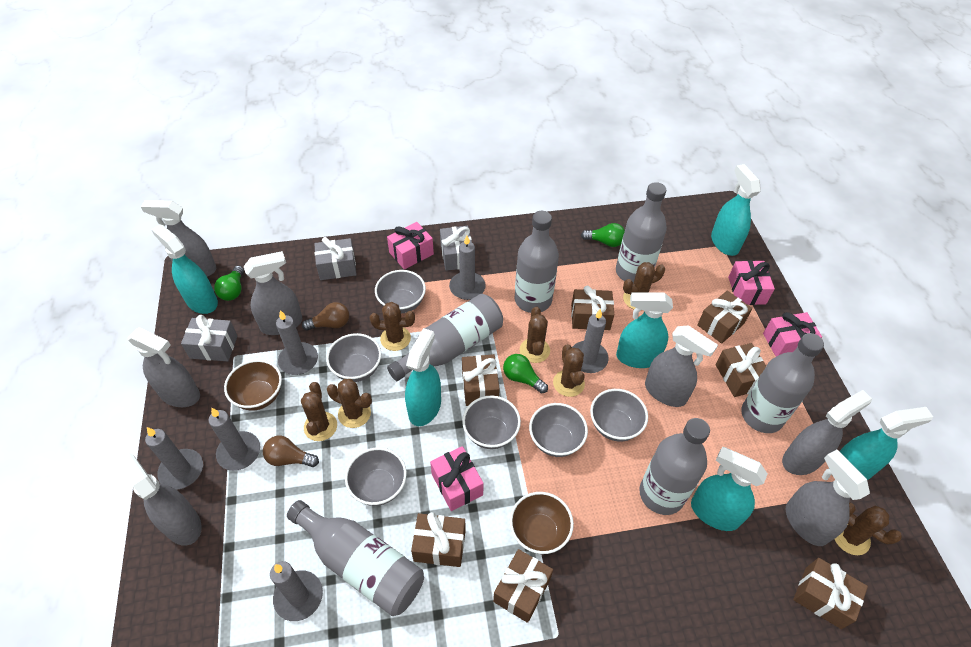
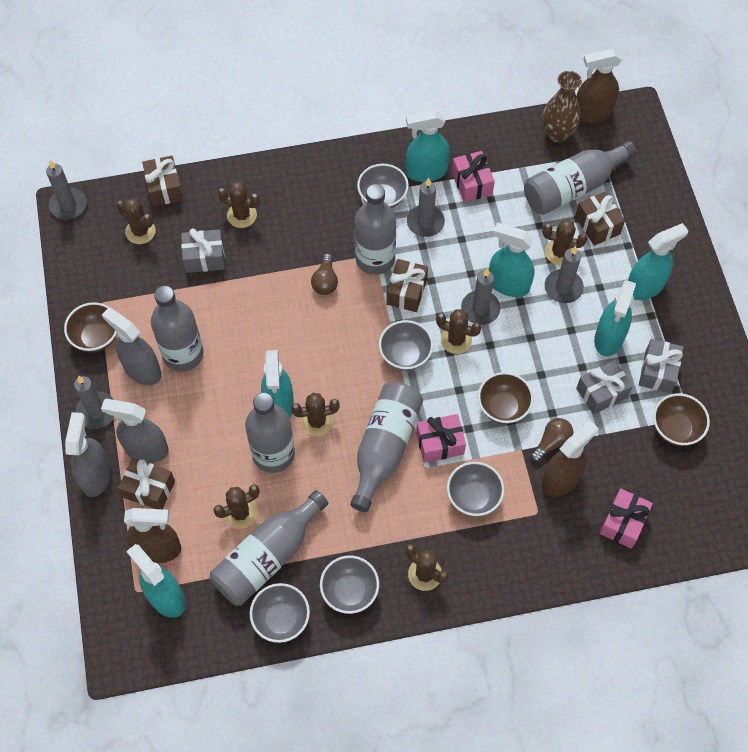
brown bowl: 2 -> 3
brown gift: 7 -> 4
brown spray bottle: 0 -> 3
brown vase: 0 -> 1
green light bulb: 3 -> 0
grey bowl: 6 -> 5
grey candle: 6 -> 5
grey spray bottle: 7 -> 3
pink gift: 4 -> 3

